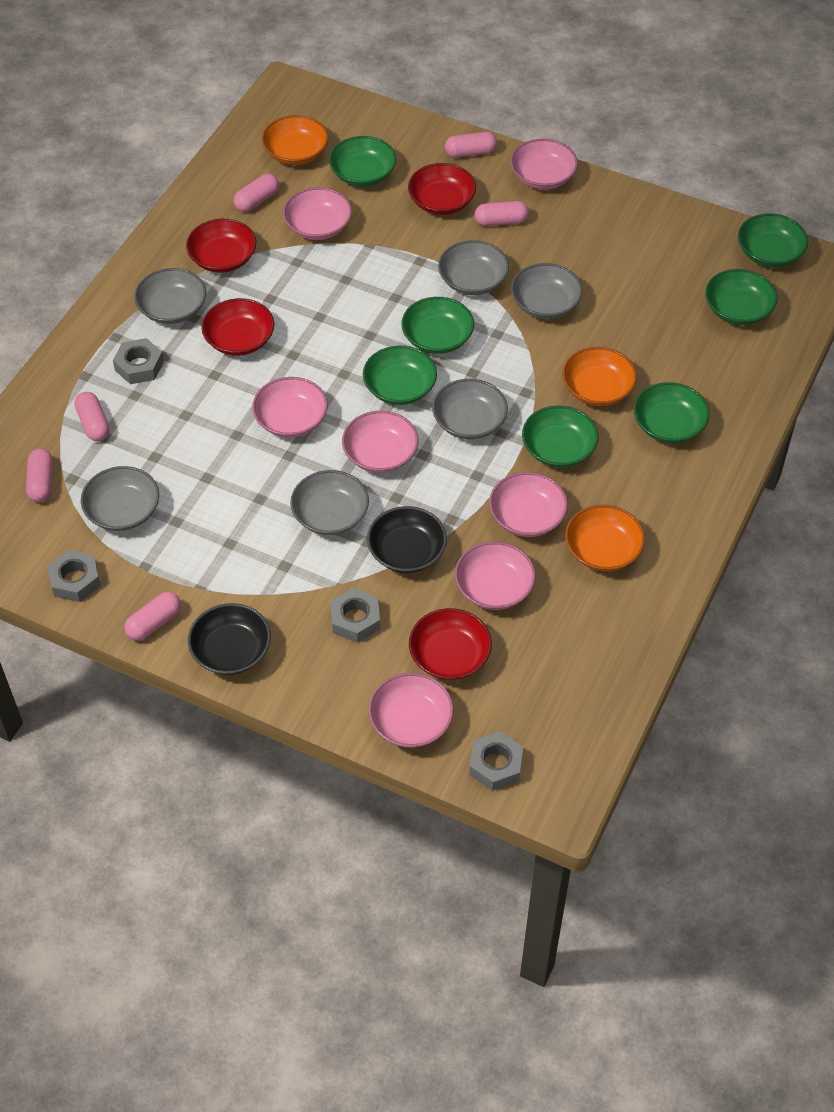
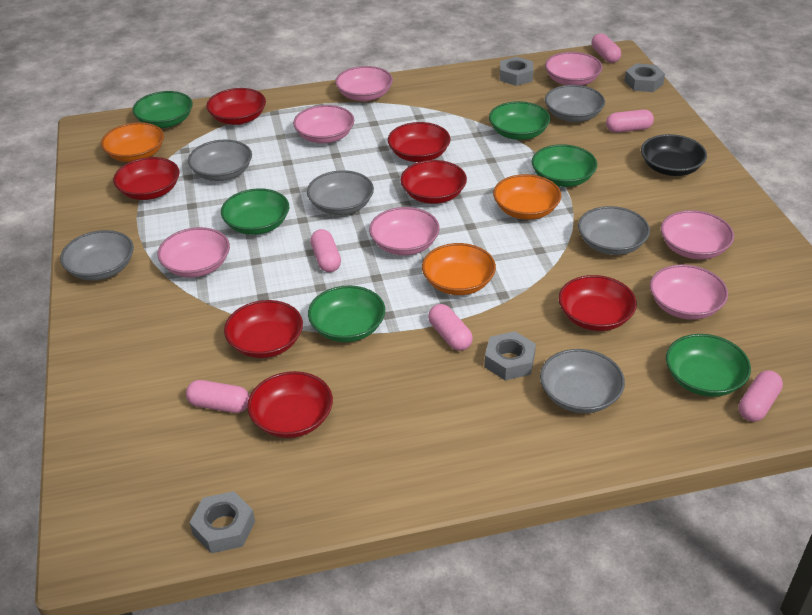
black bowl: 2 -> 1
green bowl: 7 -> 6
red bowl: 4 -> 7

